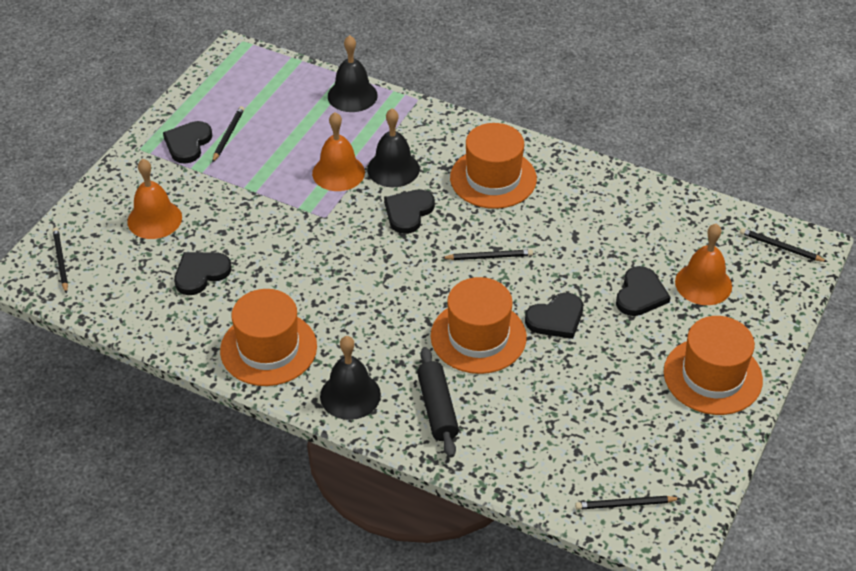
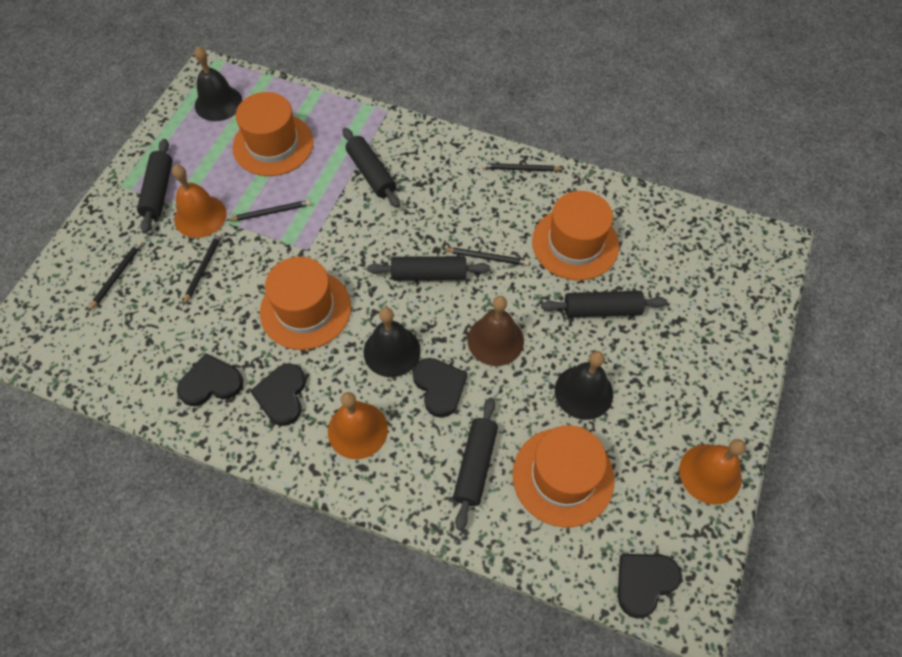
black heart: 5 -> 4
black rolling pin: 1 -> 5
brown bell: 0 -> 1

